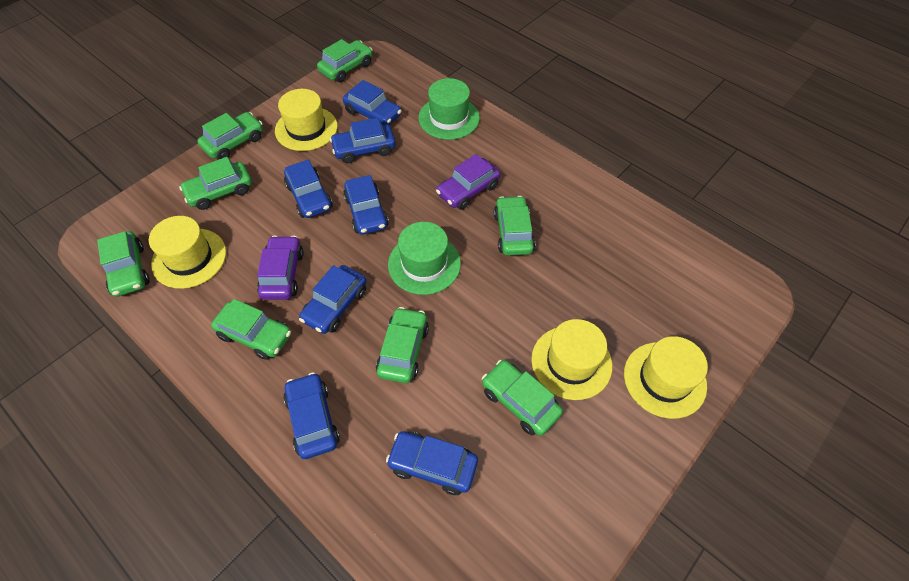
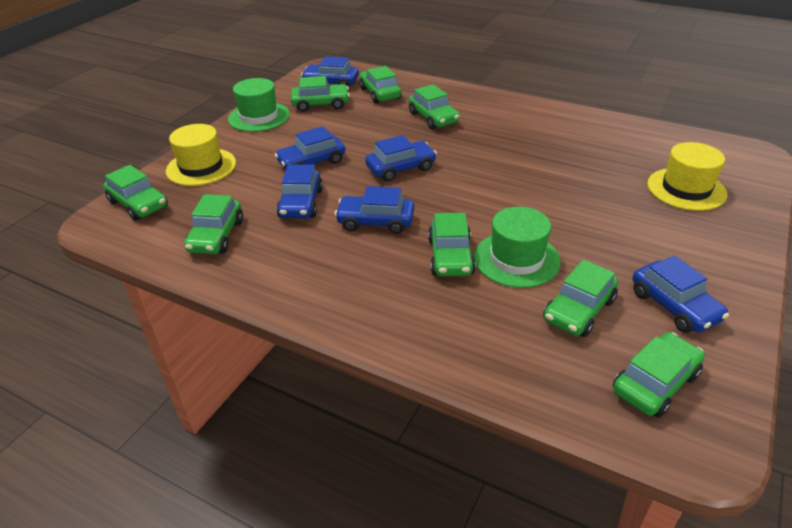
blue car: 7 -> 6
purple car: 2 -> 0
yellow hat: 4 -> 2

